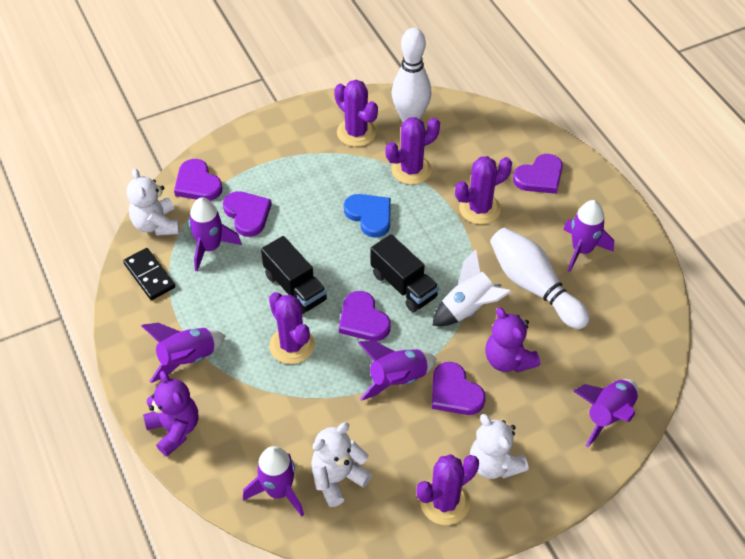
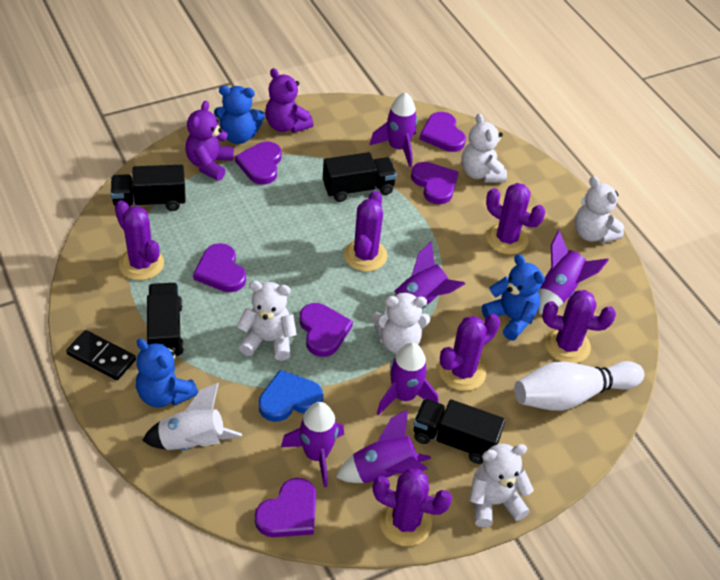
black truck: 2 -> 4
blue teddy bear: 0 -> 3
purple cactus: 5 -> 6
purple heart: 5 -> 6
white bowling pin: 2 -> 1
white teddy bear: 3 -> 5

